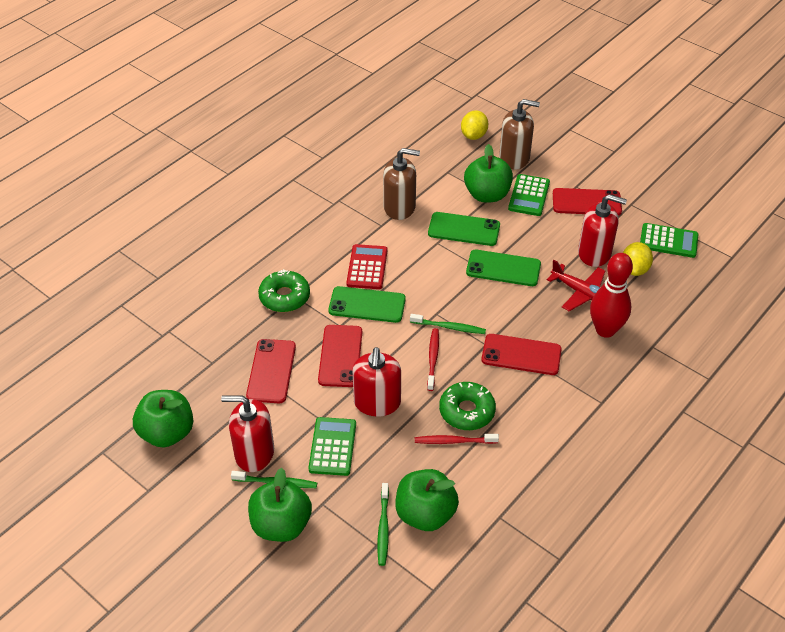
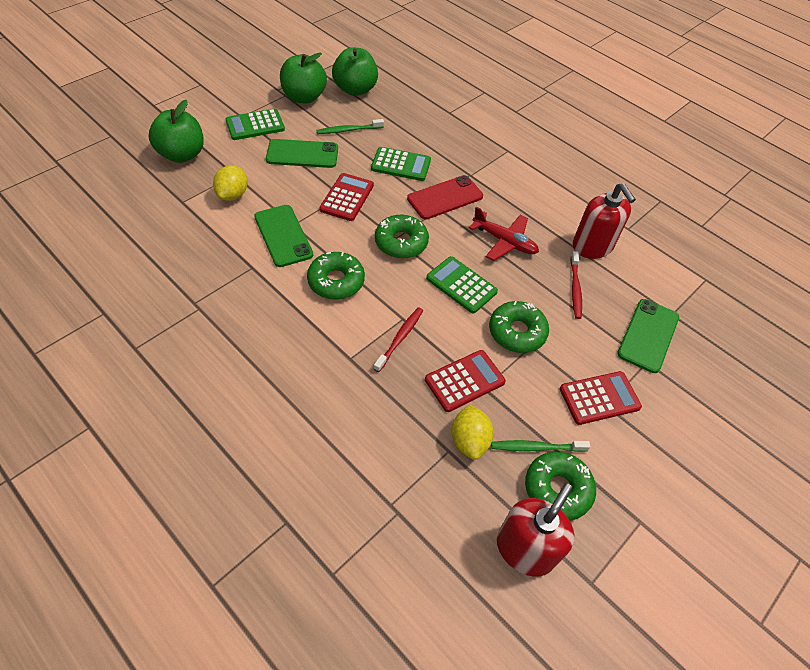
brown soap dispenser: 2 -> 0
green apple: 4 -> 3
green donut: 2 -> 4
green toothbrush: 3 -> 2
red bowling pin: 1 -> 0
red calculator: 1 -> 3
red phone: 4 -> 1
red soap dispenser: 3 -> 2

